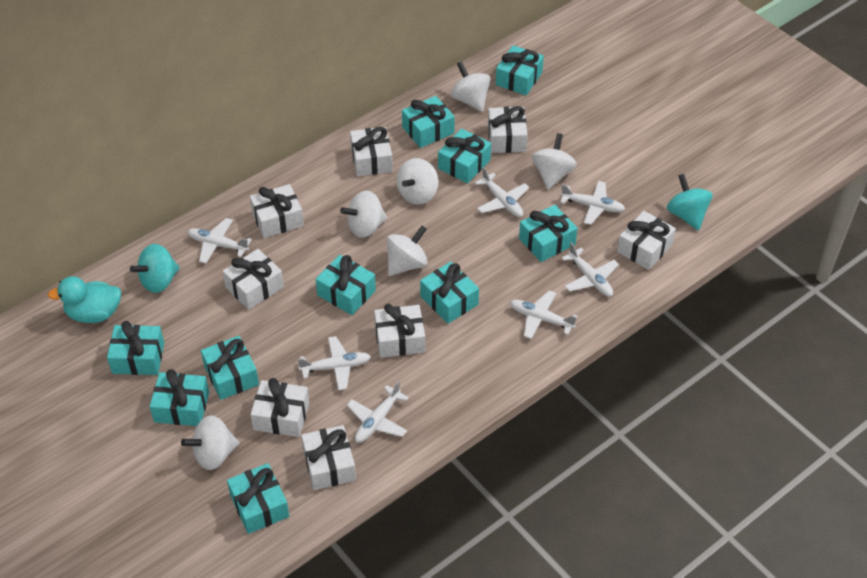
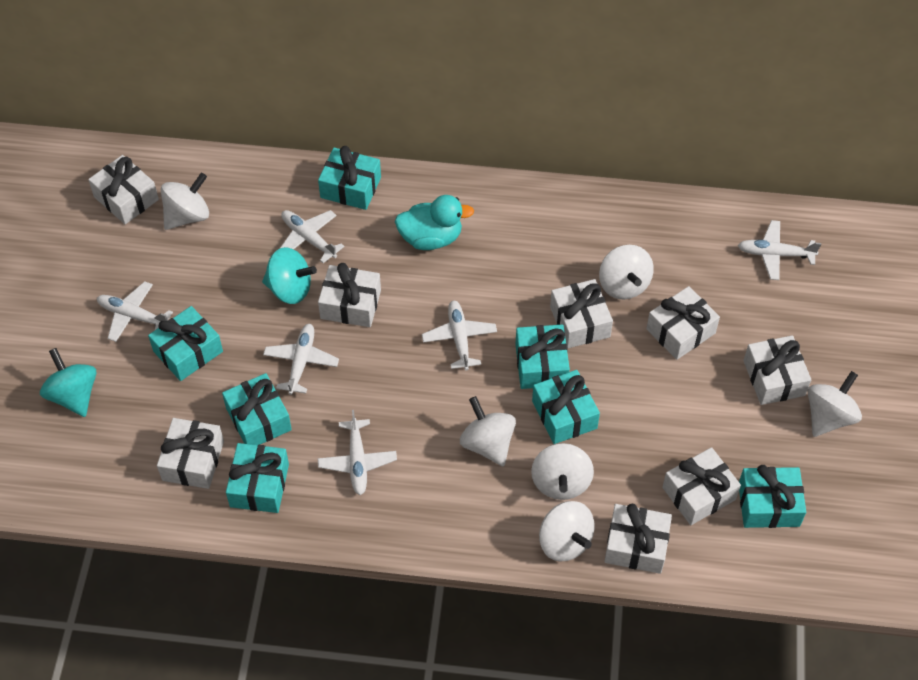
turquoise gift: 10 -> 7
white plane: 7 -> 6

